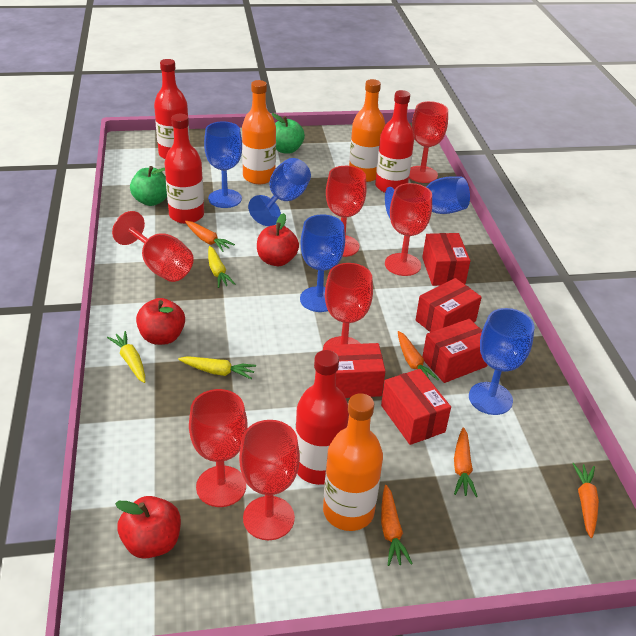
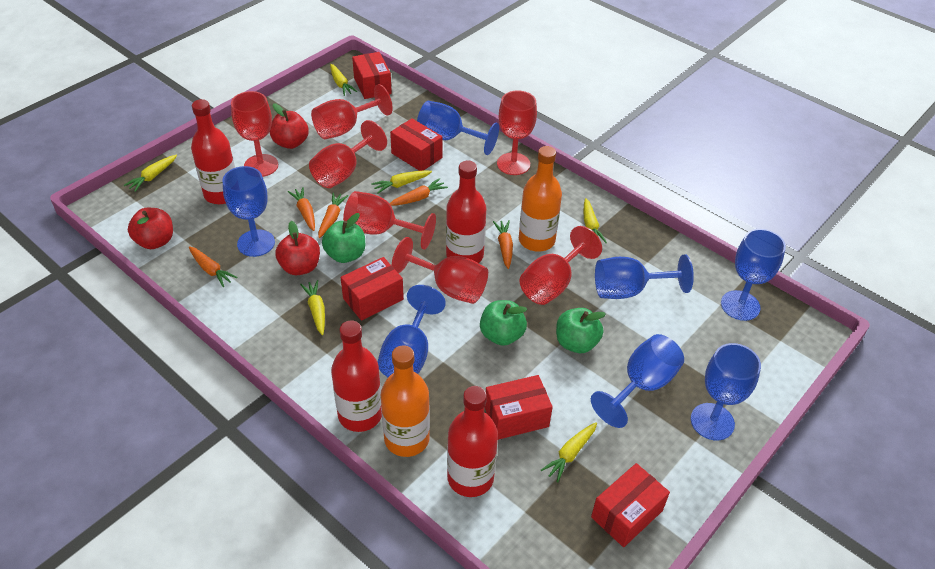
blue goblet: 5 -> 7
green apple: 2 -> 3
orange bottle: 3 -> 2
yellow carrot: 3 -> 6

